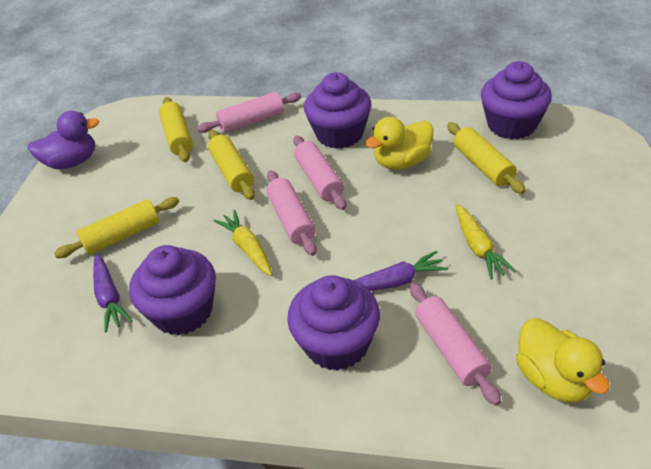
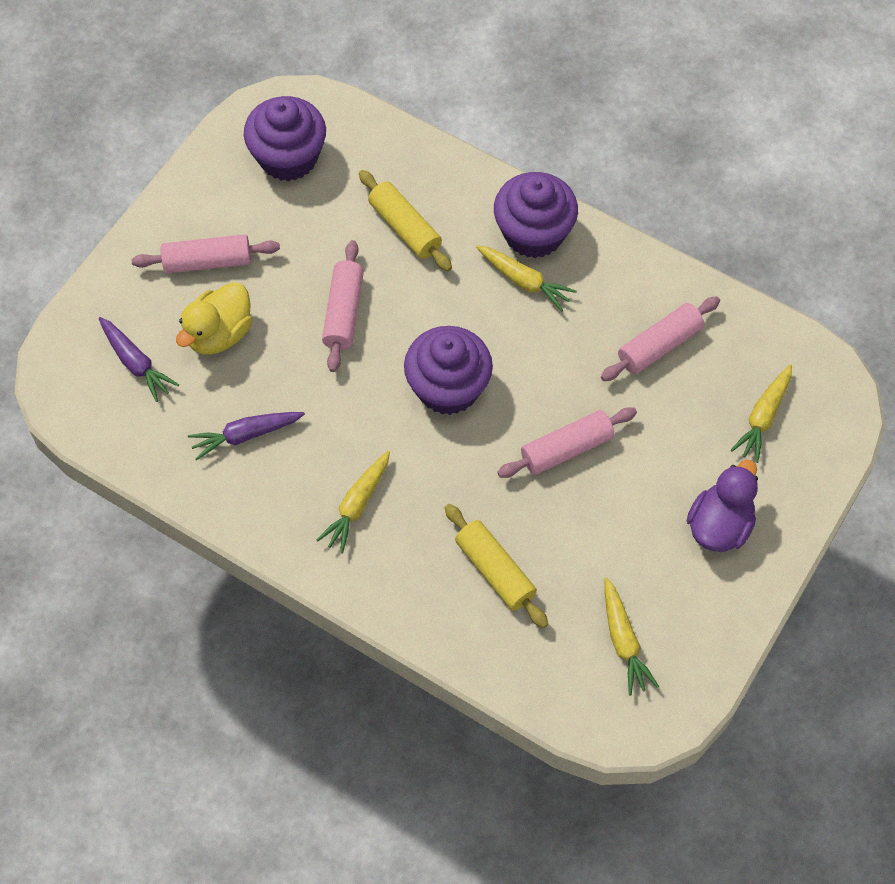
purple cupcake: 4 -> 3
yellow carrot: 2 -> 4
yellow duck: 2 -> 1
yellow rolling pin: 4 -> 2

